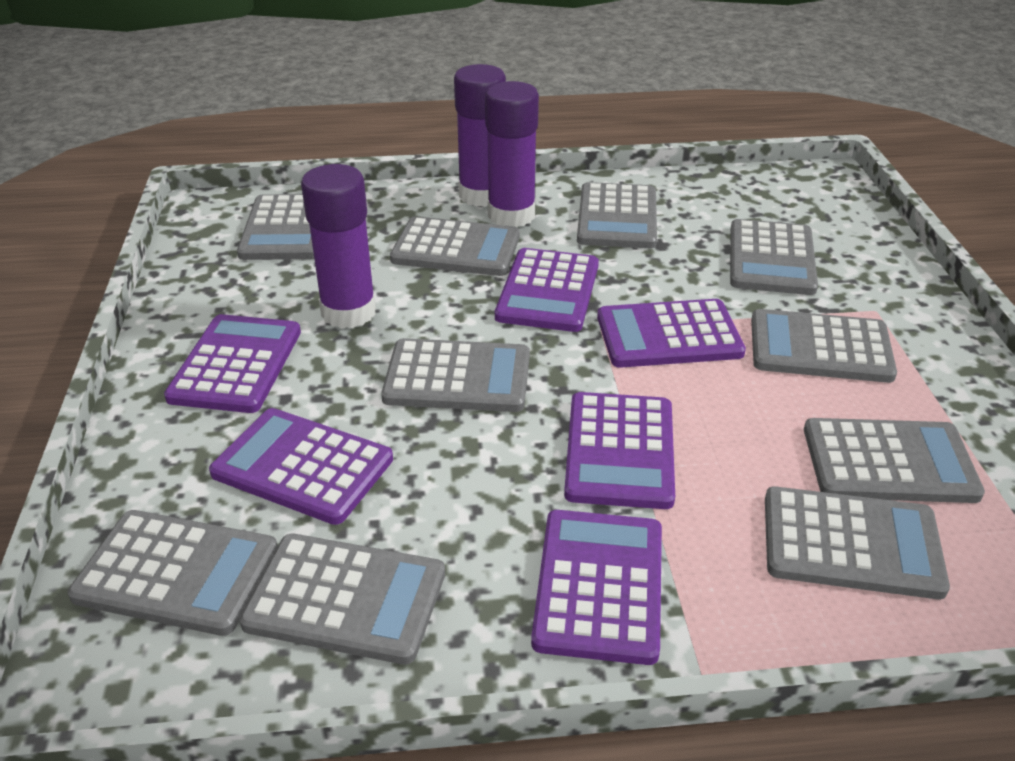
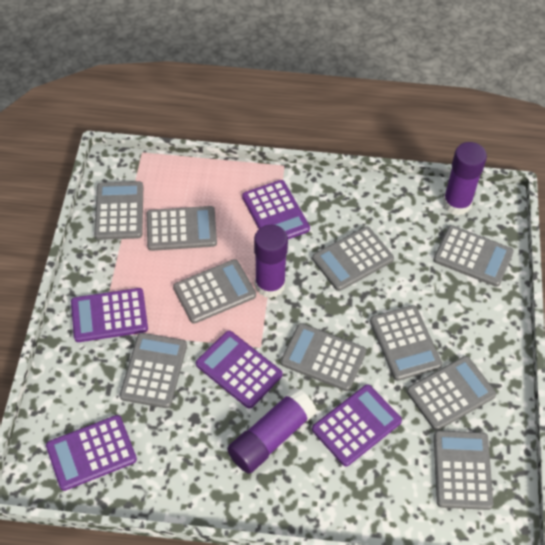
purple calculator: 6 -> 5

